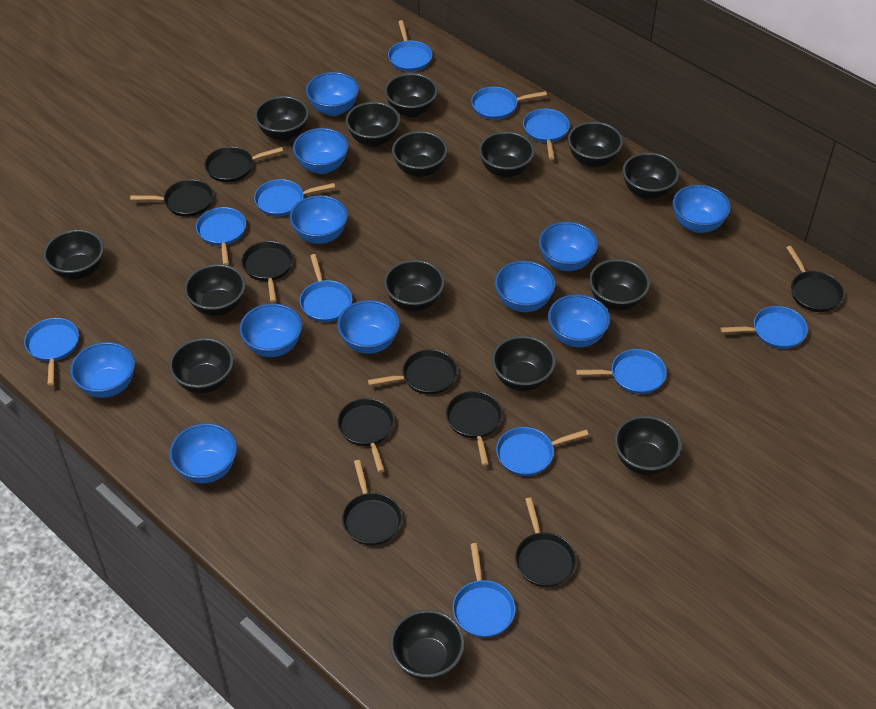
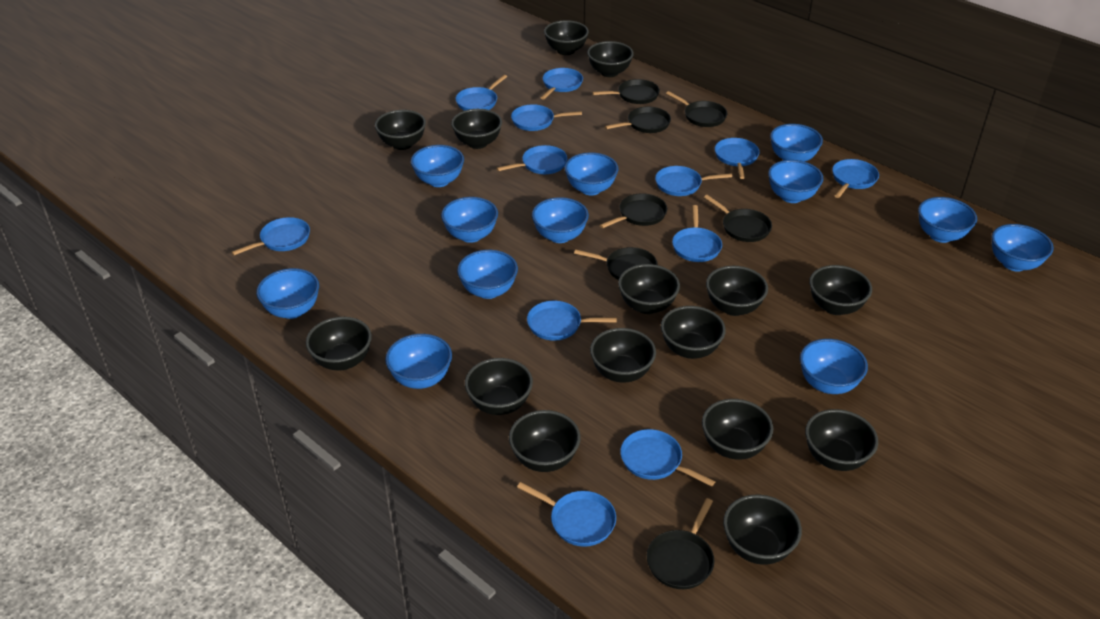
black pan: 9 -> 7
blue bowl: 11 -> 12
blue pan: 11 -> 12

